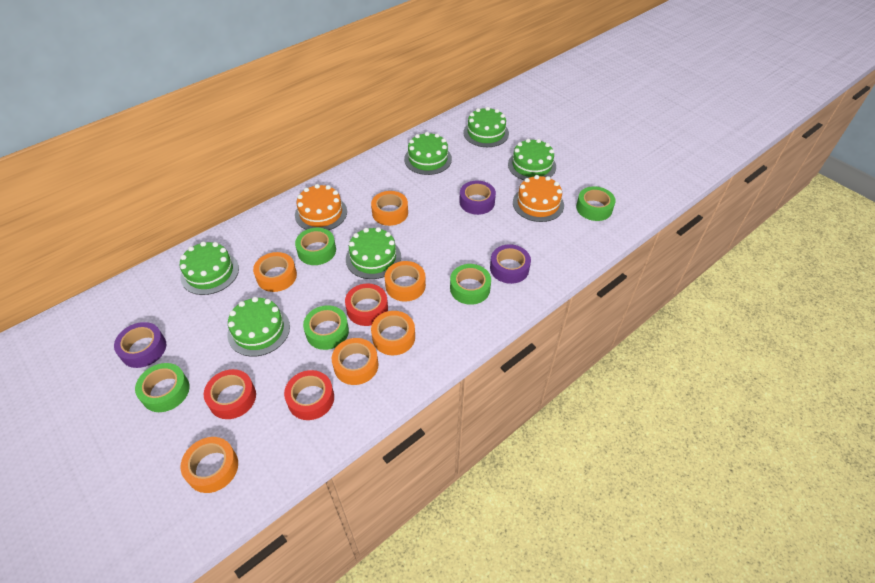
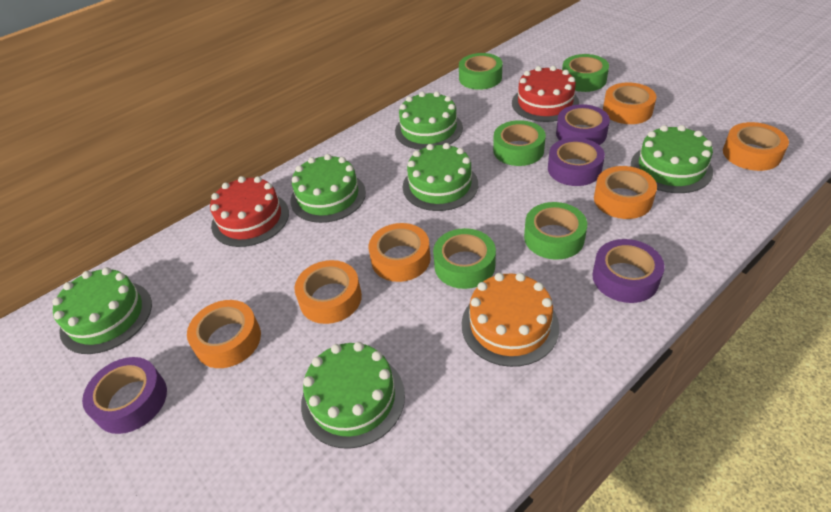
orange cake: 2 -> 1
purple tape: 3 -> 4
red cake: 0 -> 2
red tape: 3 -> 0

